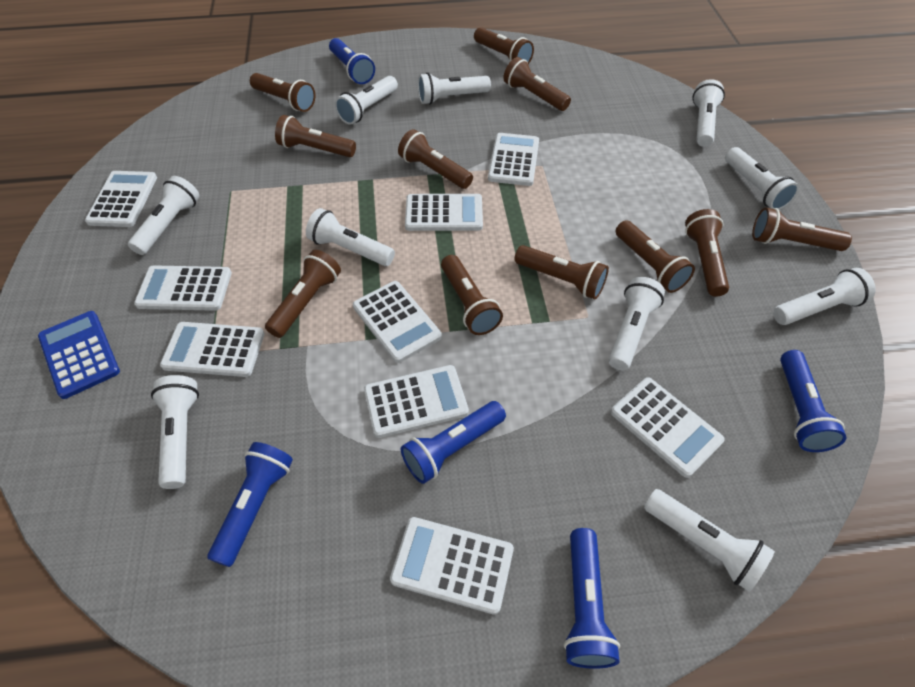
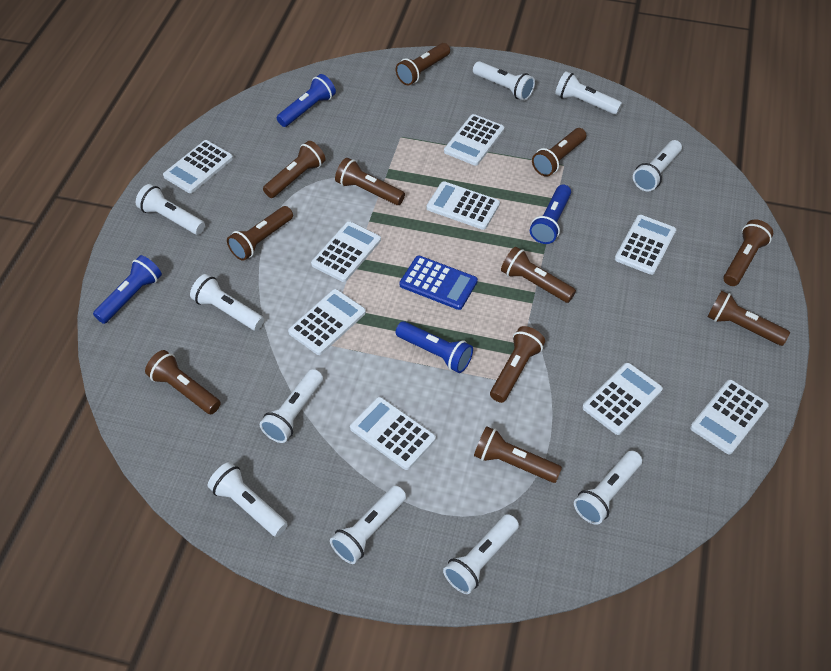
blue flashlight: 5 -> 4

